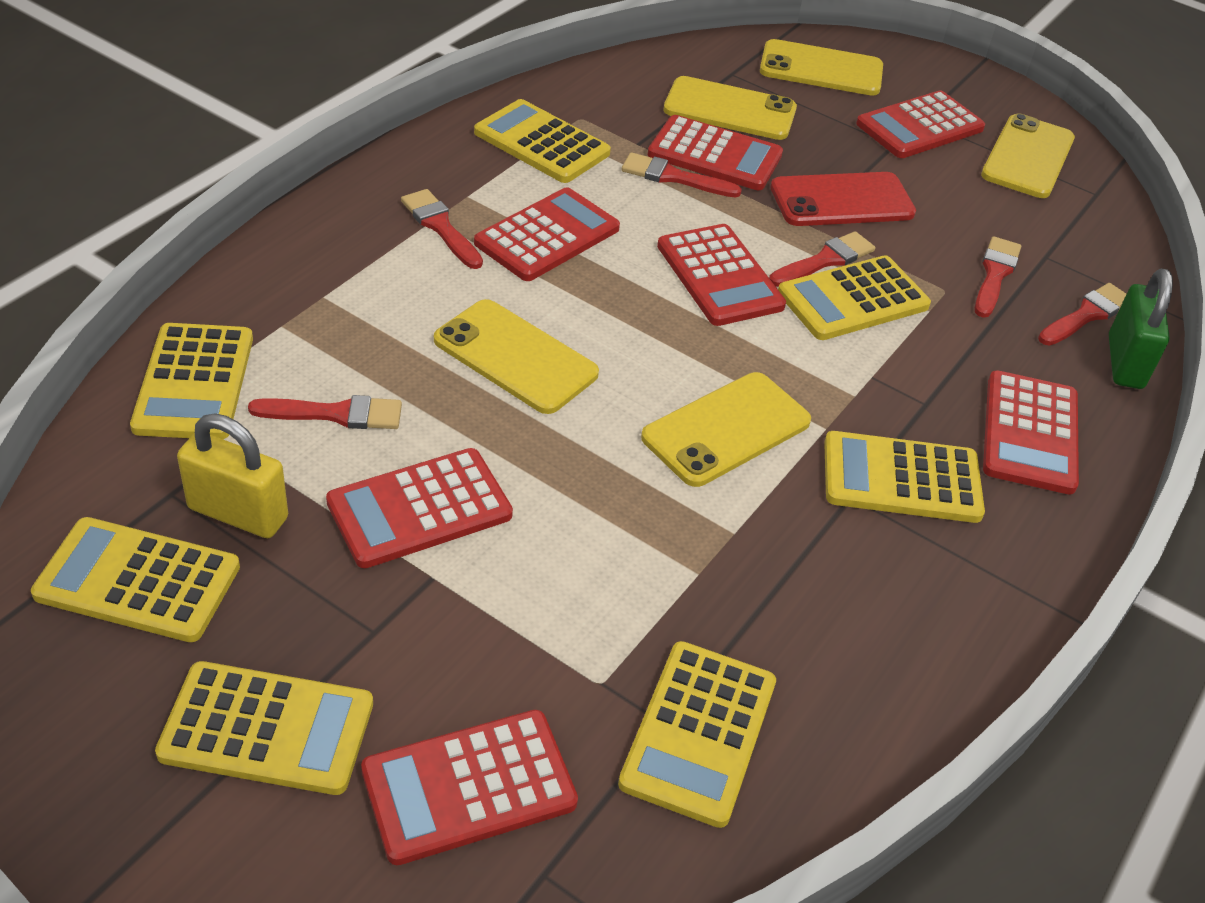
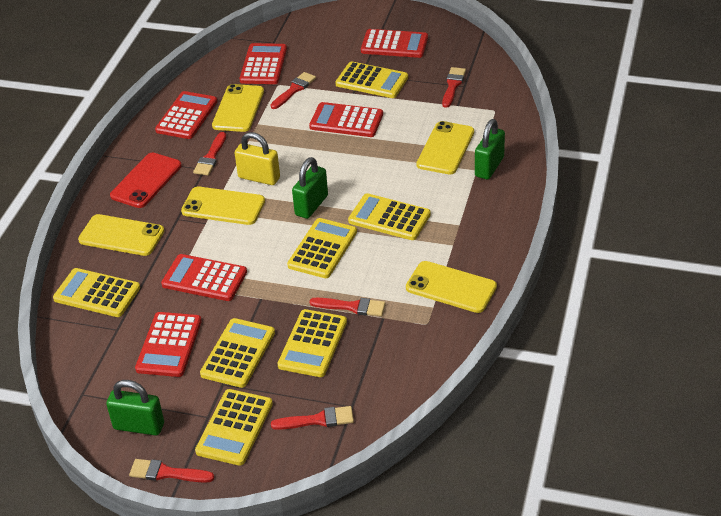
green padlock: 1 -> 3
red calculator: 7 -> 6

